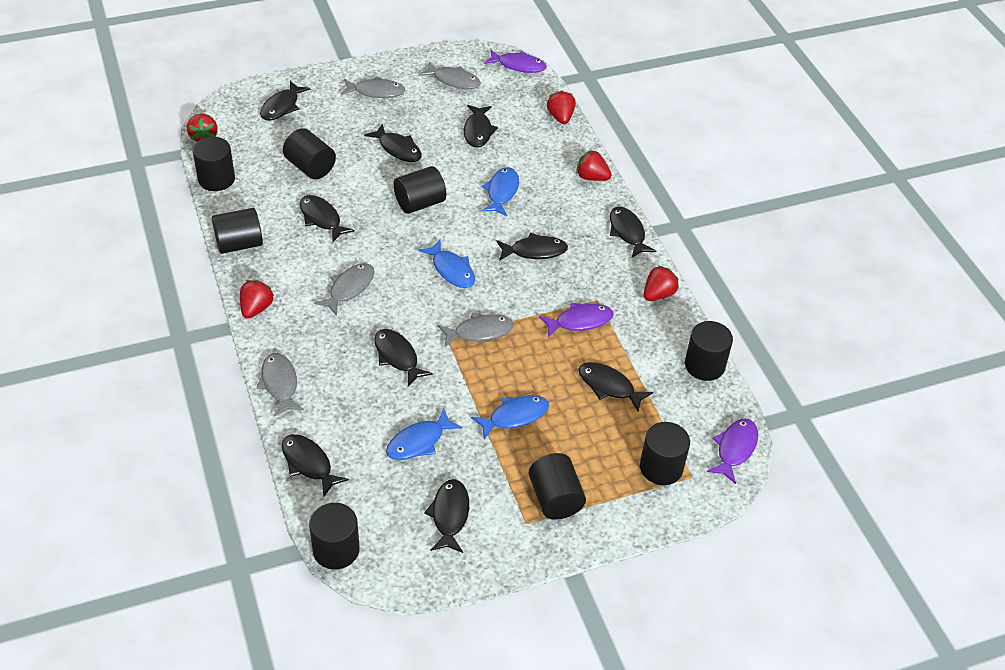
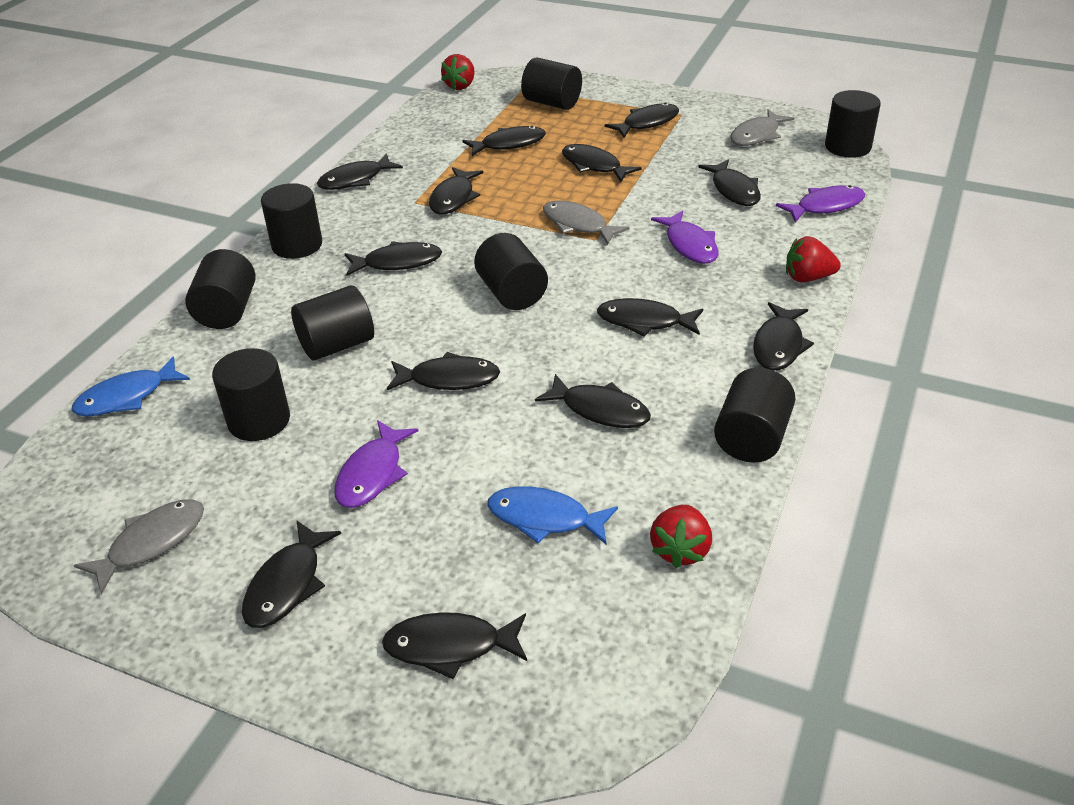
black fish: 10 -> 13
blue fish: 4 -> 2
grey fish: 5 -> 3
red strawberry: 5 -> 3

